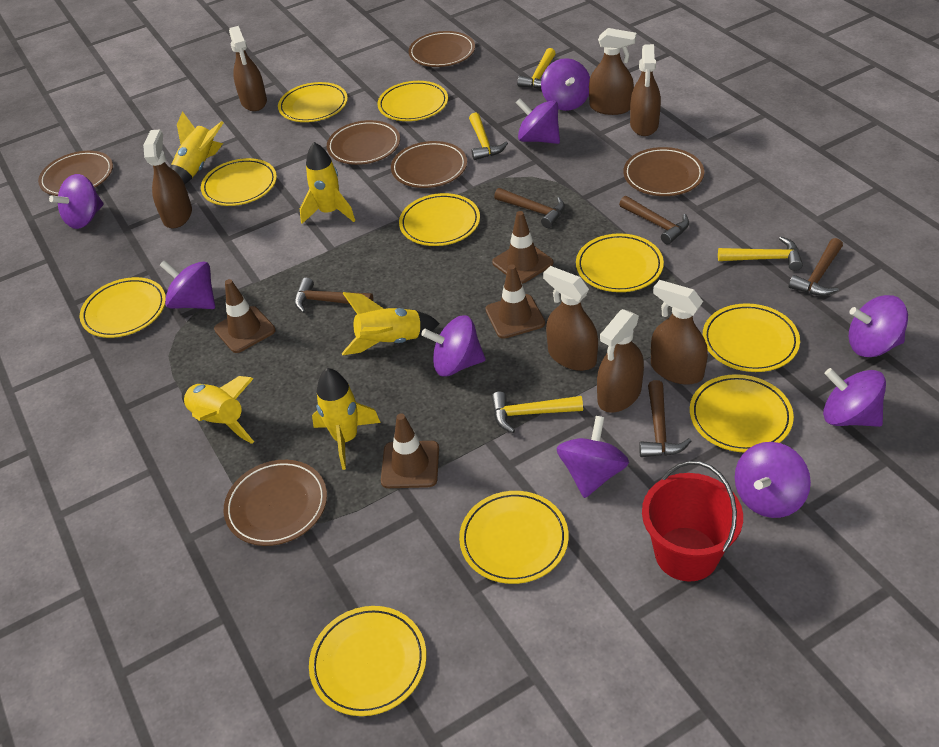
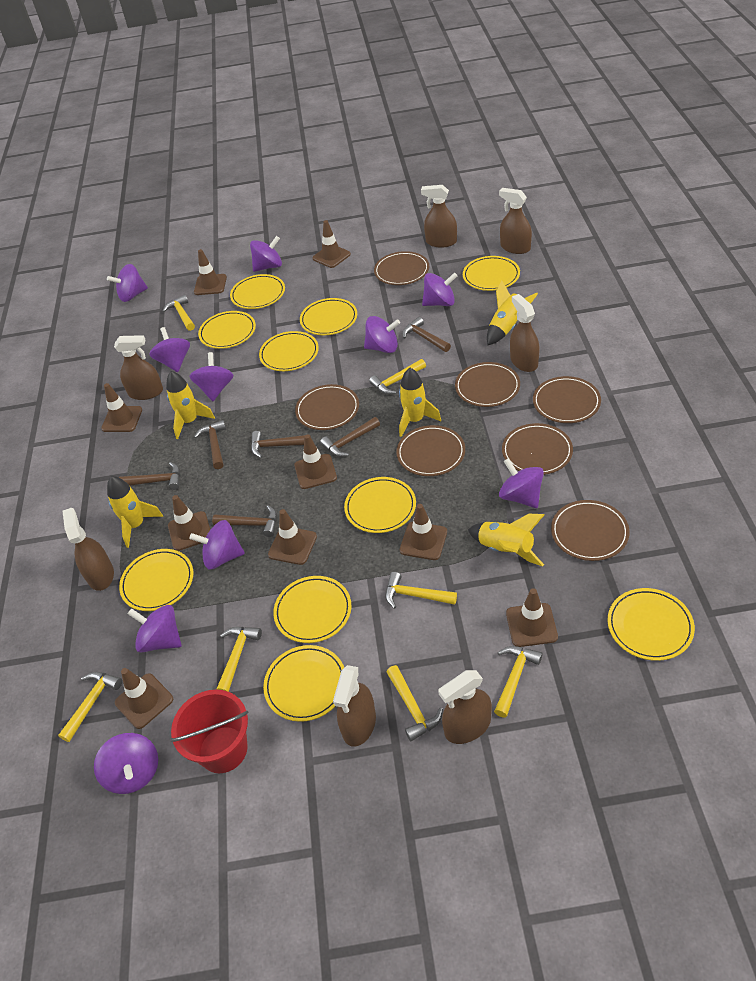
brown hammer: 5 -> 6
brown plate: 6 -> 7
brown traffic cone: 4 -> 9
purple spinning top: 9 -> 10
yellow hammer: 4 -> 7

